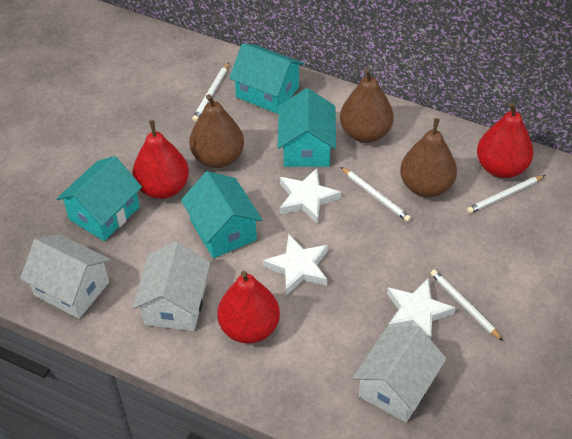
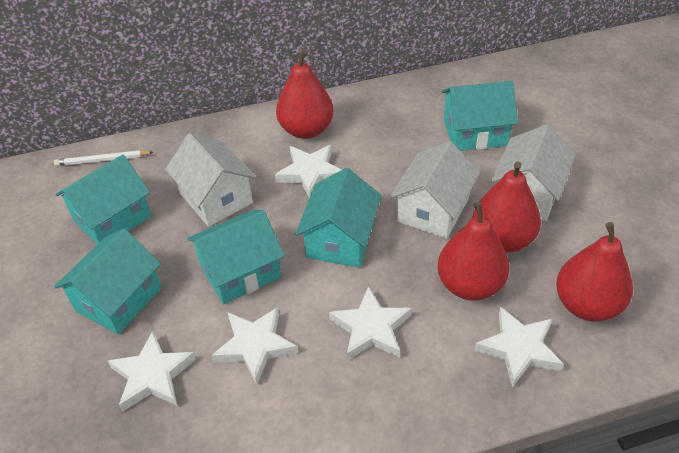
brown pear: 3 -> 0
red pear: 3 -> 4
turquoise house: 4 -> 5
white pencil: 4 -> 1
white star: 3 -> 5

